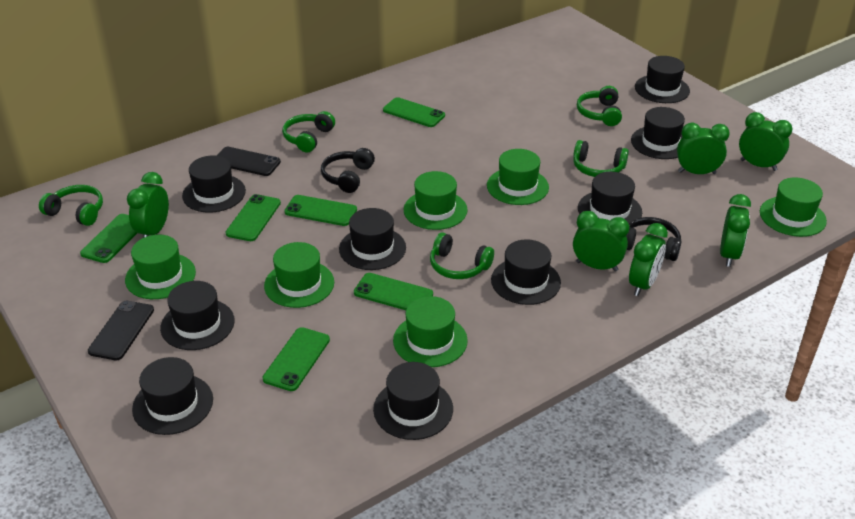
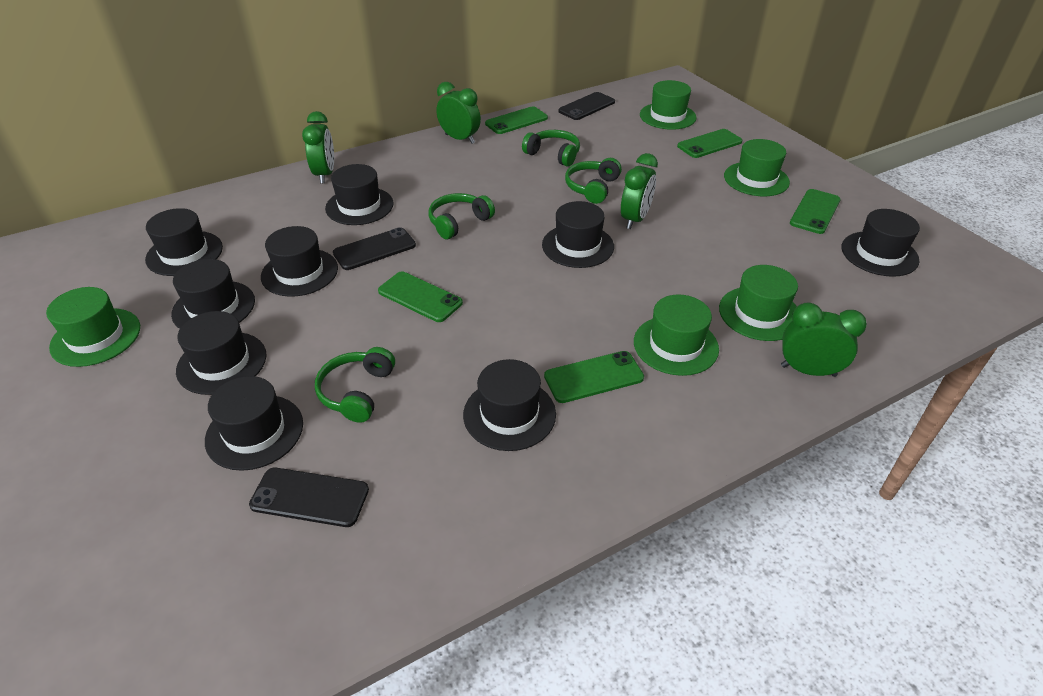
black headphones: 2 -> 0
black phone: 2 -> 3
green clock: 6 -> 4
green hat: 6 -> 5
green headphones: 5 -> 4
green phone: 6 -> 5

